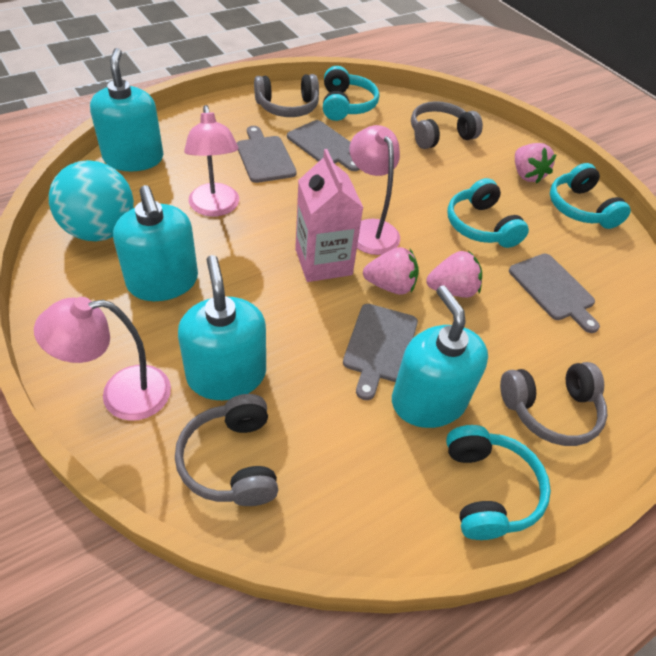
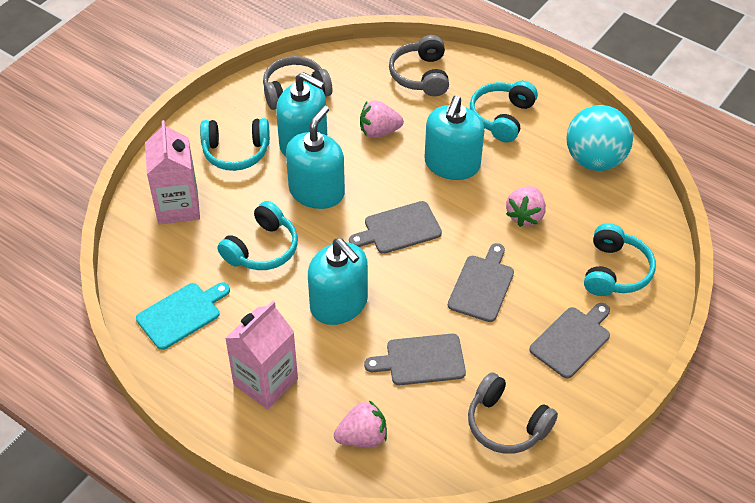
grey headphones: 4 -> 3
pink carton: 1 -> 2
pink lamp: 3 -> 0
turquoise cutting board: 0 -> 1

